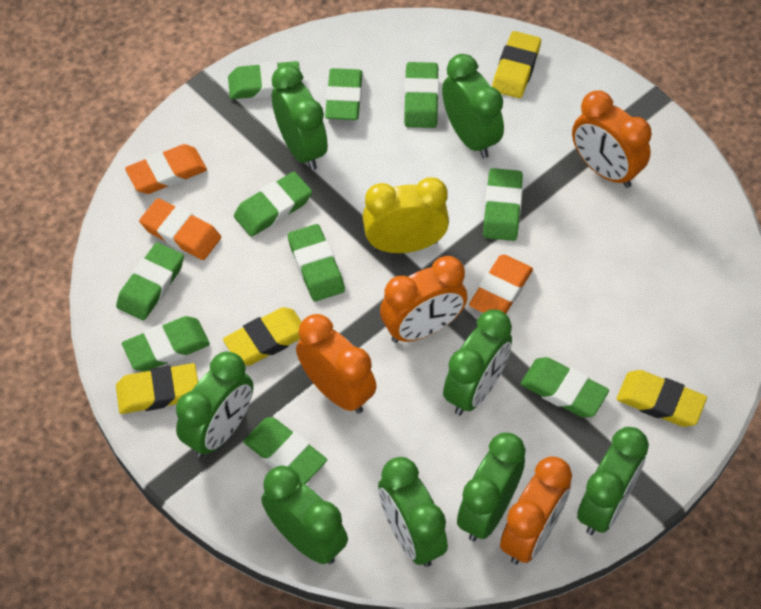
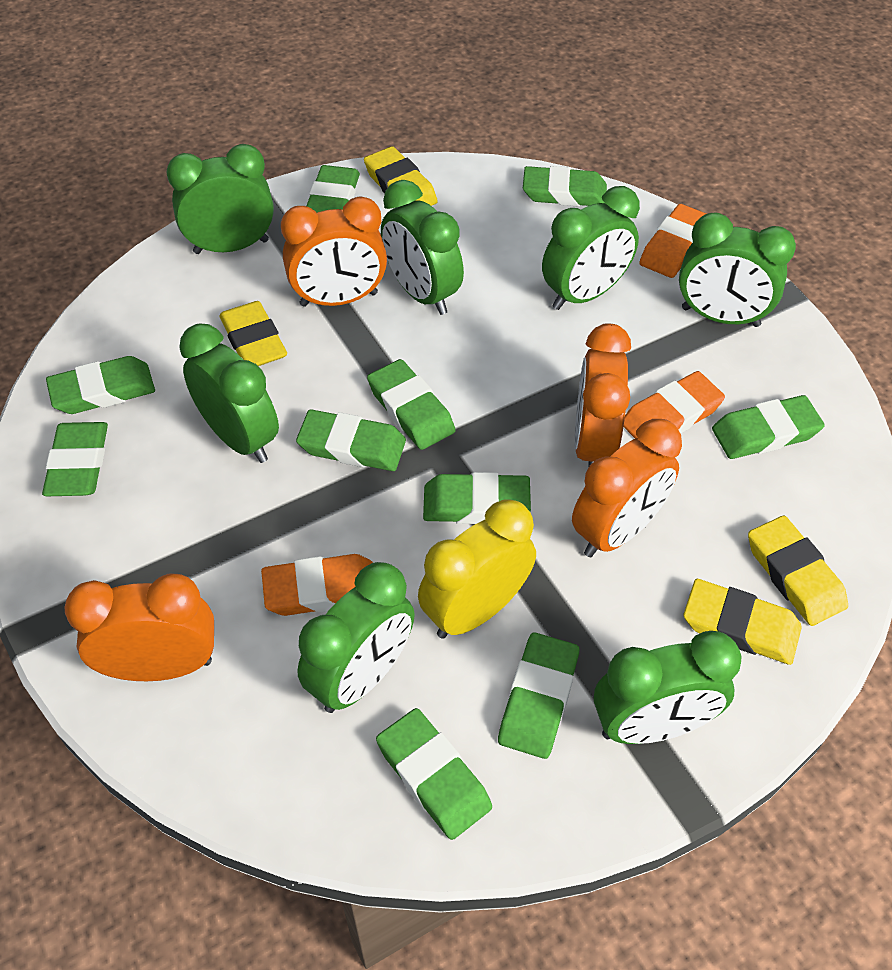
green clock: 8 -> 7

